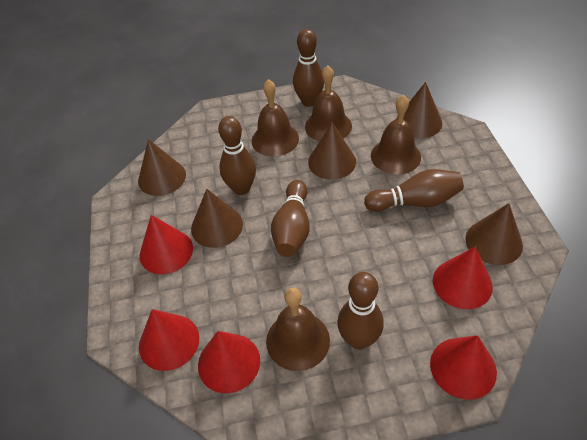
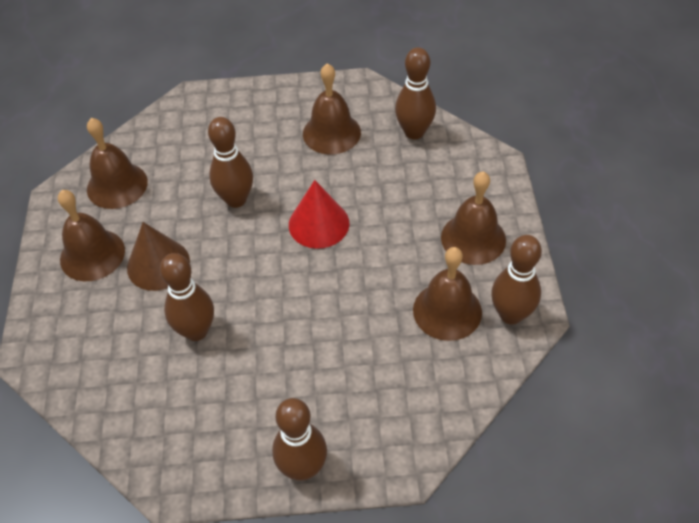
brown bell: 4 -> 5
brown cone: 5 -> 1
red cone: 5 -> 1

